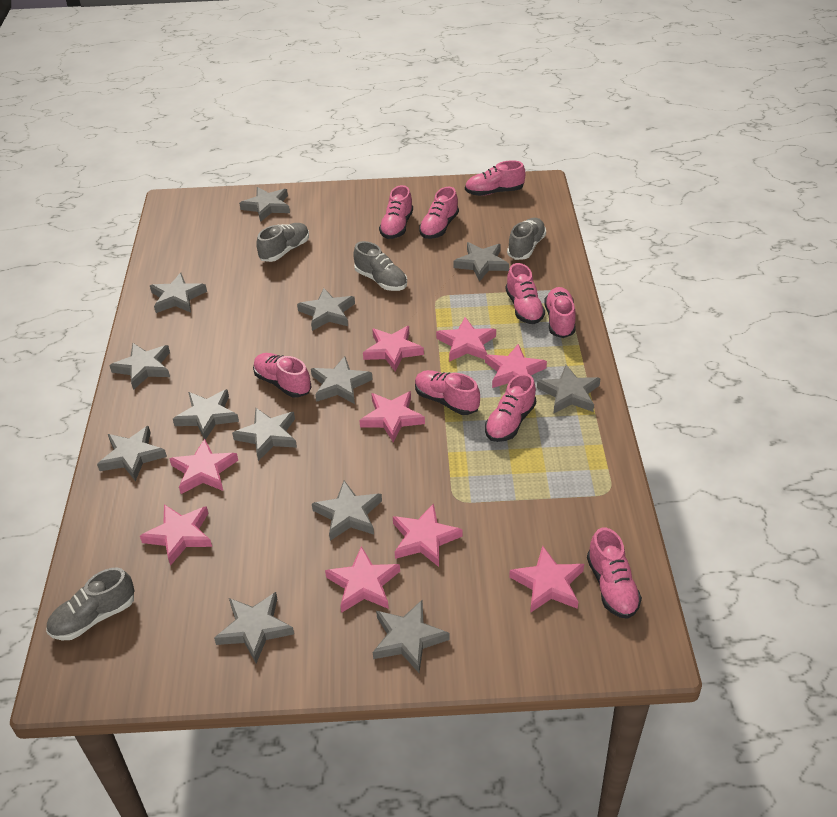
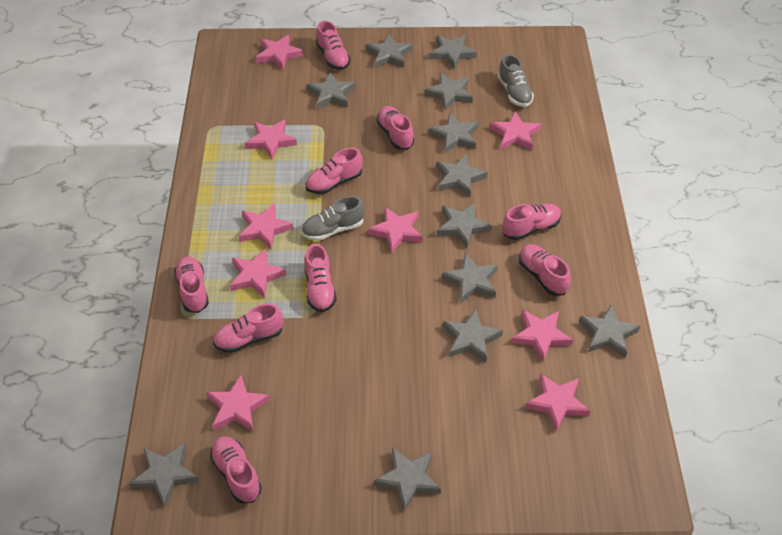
grey shoe: 4 -> 2
grey star: 13 -> 12

